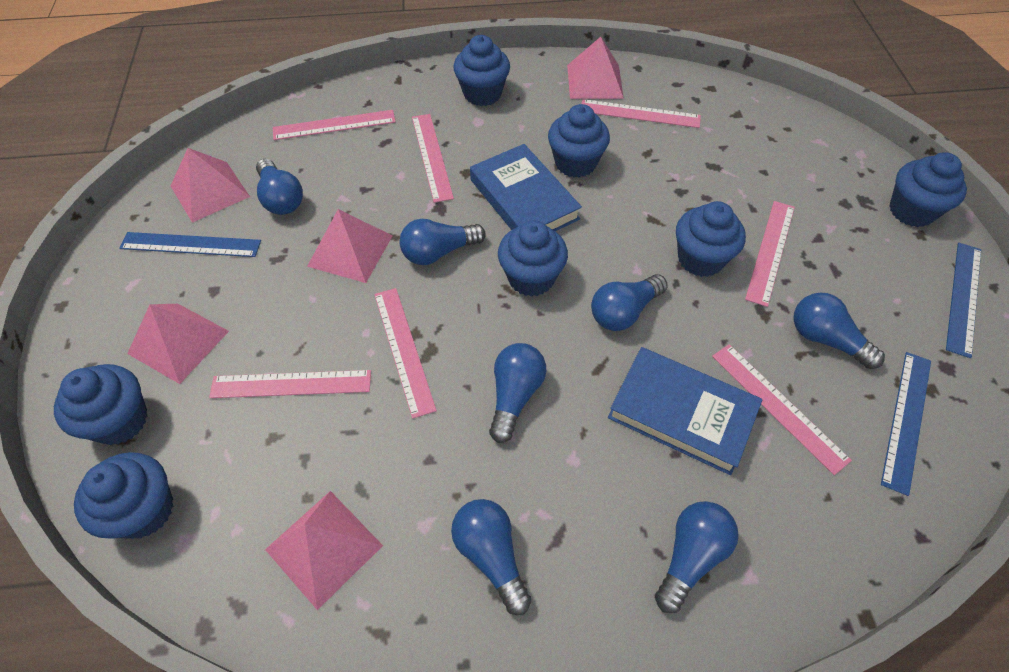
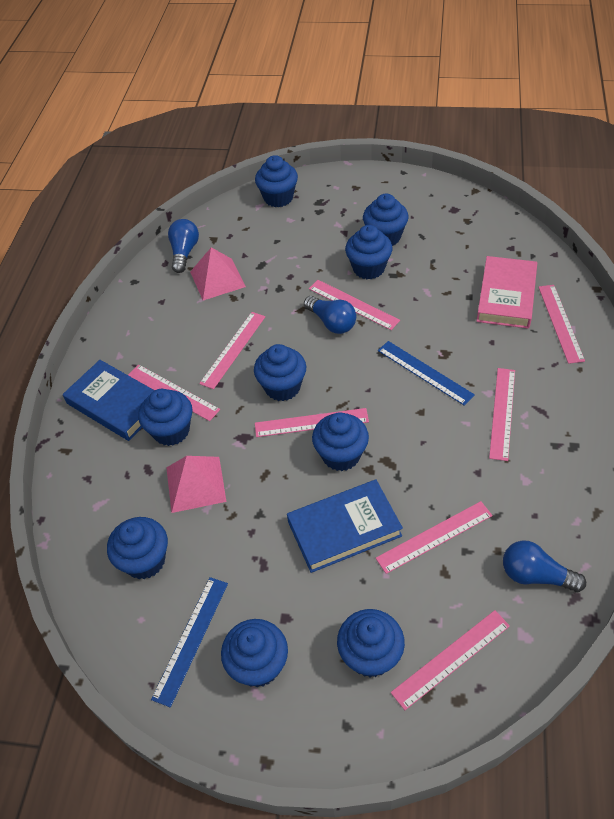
blue cupcake: 7 -> 9
blue light bulb: 7 -> 3
blue ruler: 3 -> 2
pink book: 0 -> 1
pink pyramid: 5 -> 2
pink ruler: 7 -> 8

